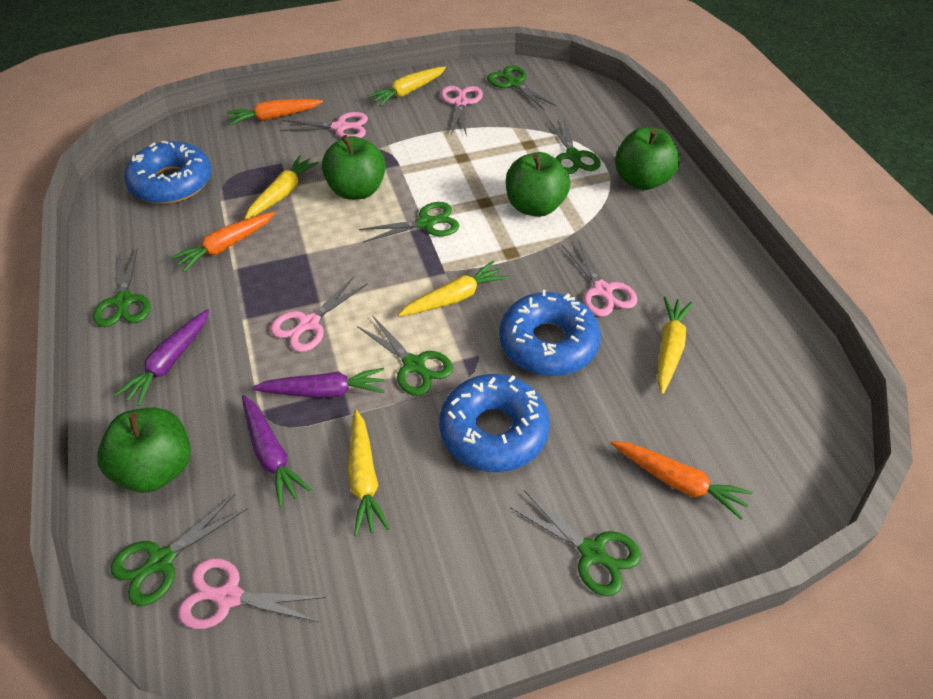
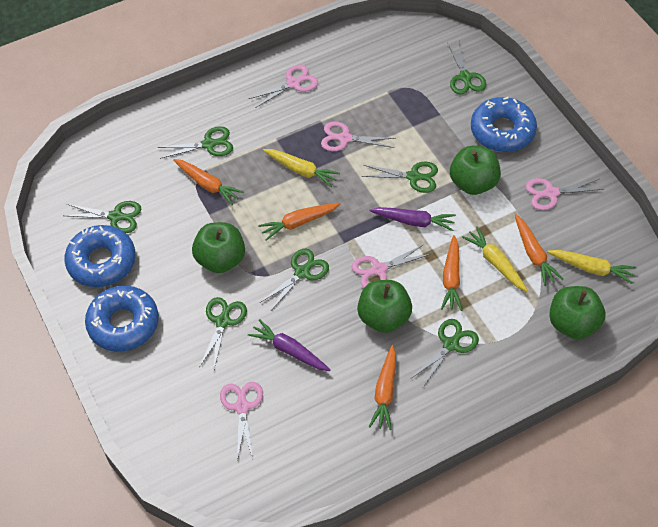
orange carrot: 3 -> 5
purple carrot: 3 -> 2
yellow carrot: 5 -> 3

